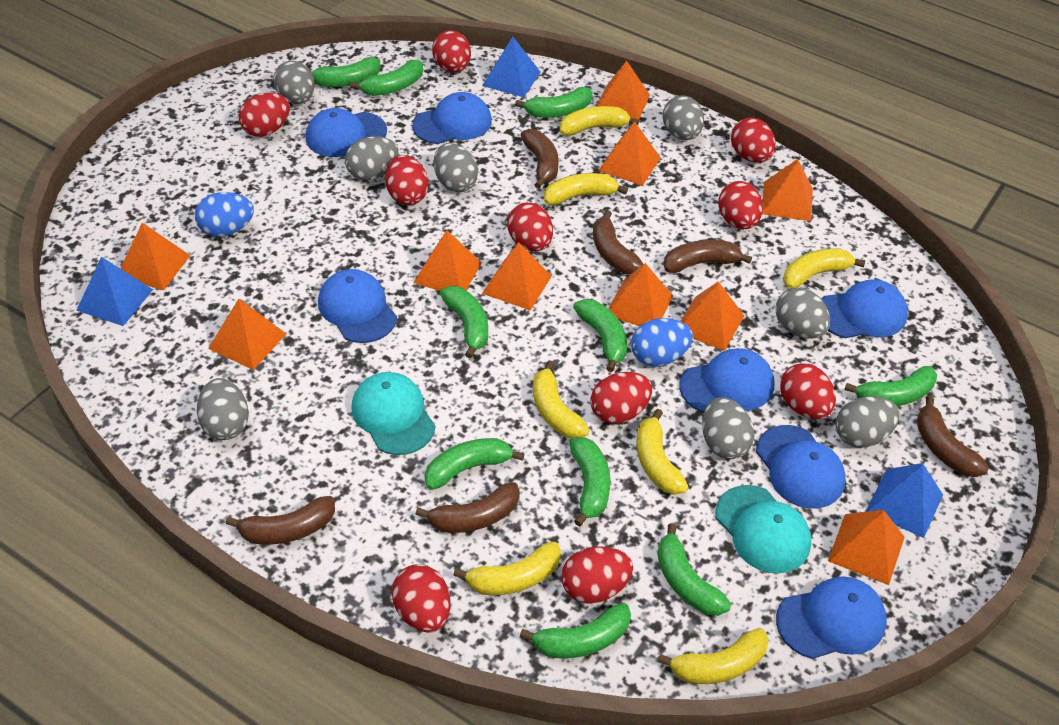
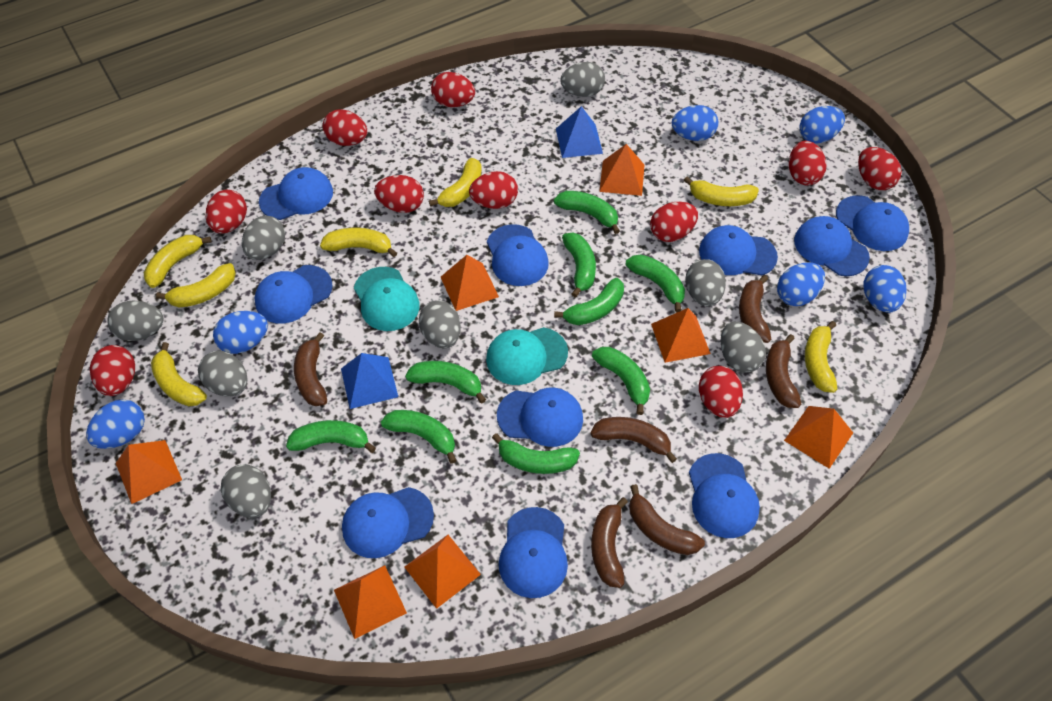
blue cap: 7 -> 10
blue egg: 2 -> 6
blue pyramid: 3 -> 2
green banana: 10 -> 9
orange pyramid: 10 -> 7

